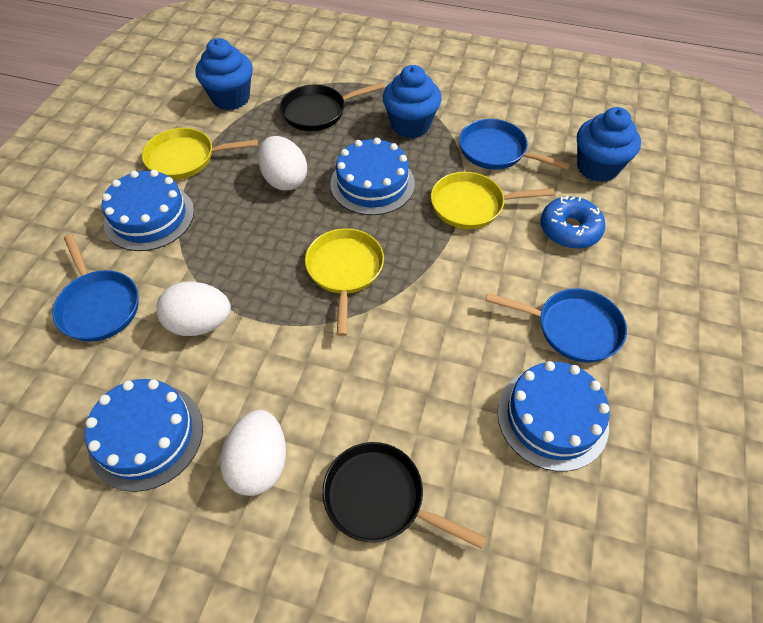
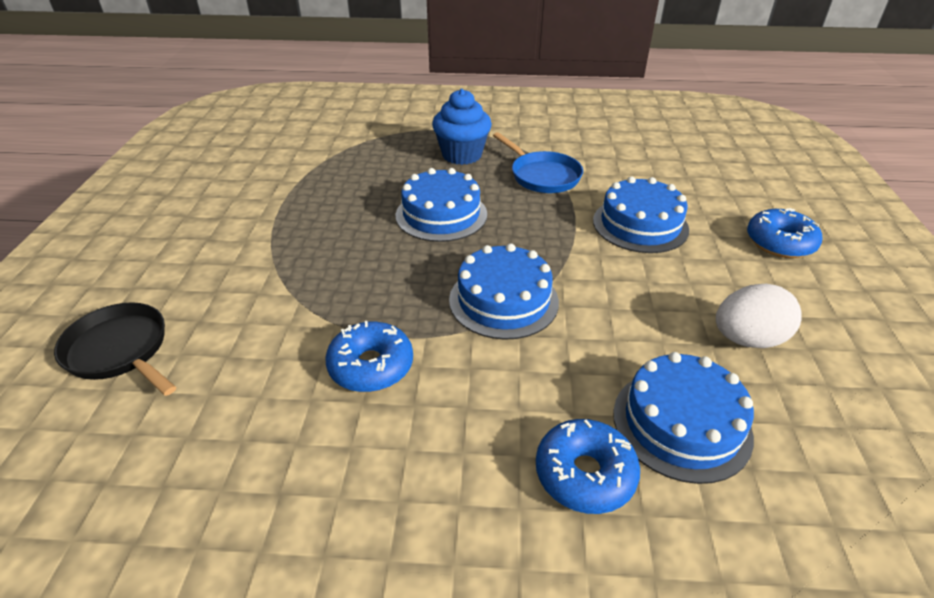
black pan: 2 -> 1
blue cupcake: 3 -> 1
blue donut: 1 -> 3
blue pan: 3 -> 1
white egg: 3 -> 1
yellow pan: 3 -> 0

